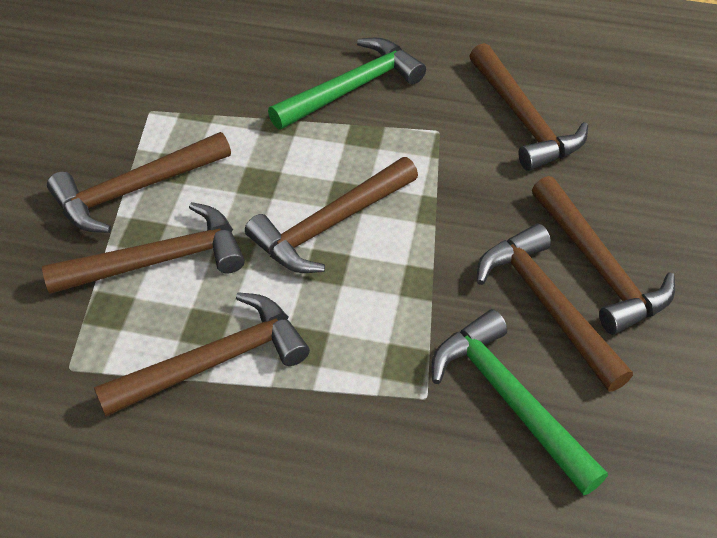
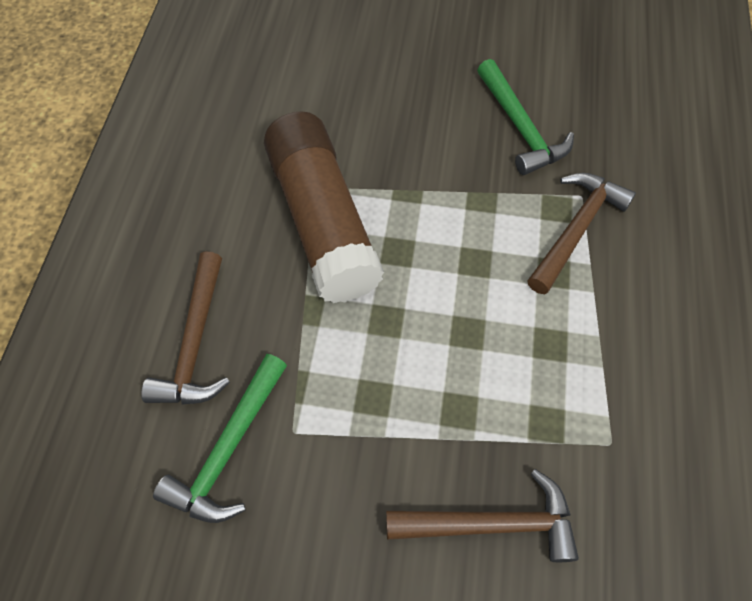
brown glue stick: 0 -> 1
brown hammer: 7 -> 3

